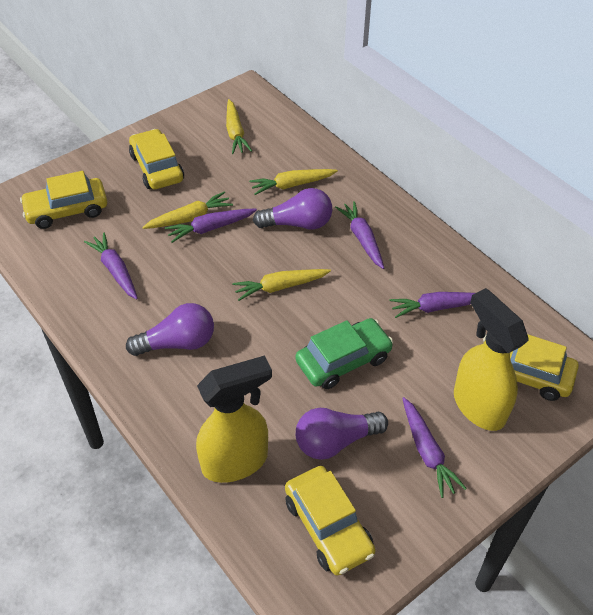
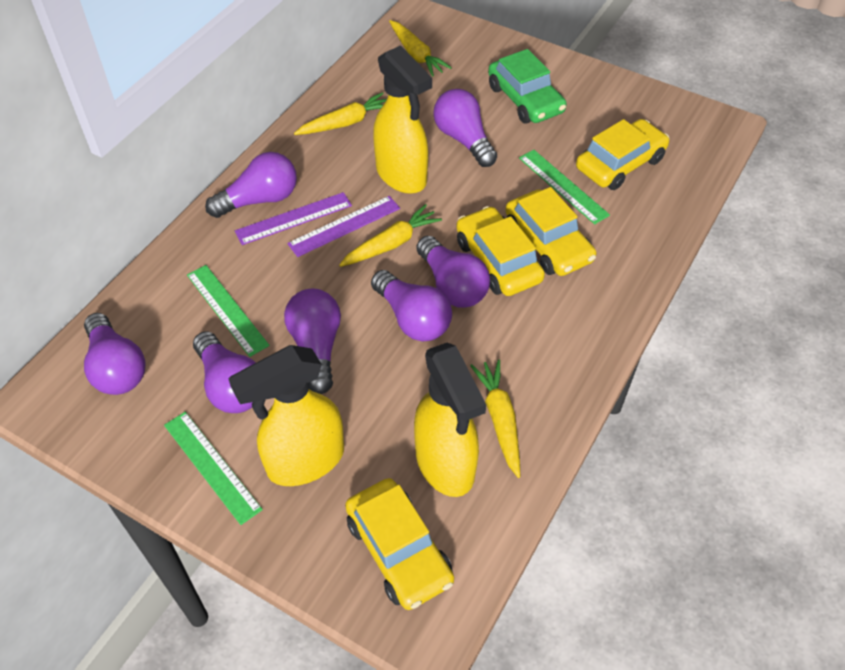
green ruler: 0 -> 3
purple carrot: 5 -> 0
purple light bulb: 3 -> 7
purple ruler: 0 -> 2
yellow spray bottle: 2 -> 3

